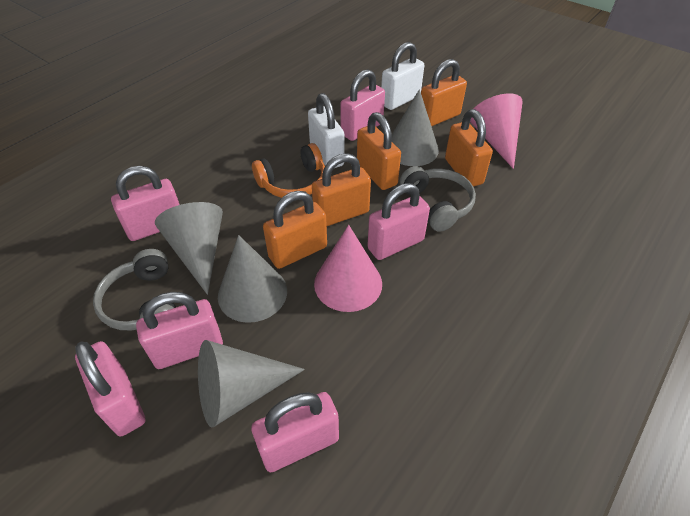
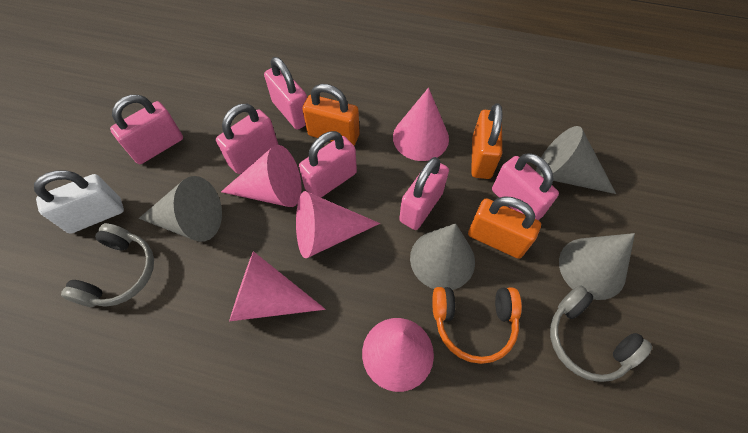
orange padlock: 5 -> 3
pink cone: 2 -> 5
white padlock: 2 -> 1

